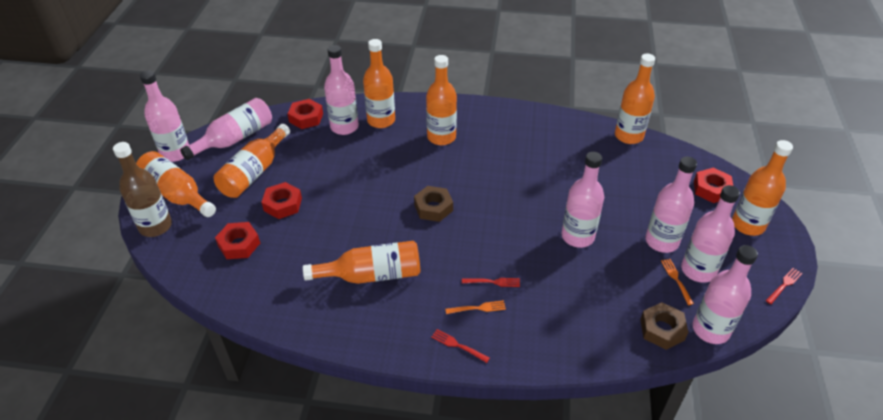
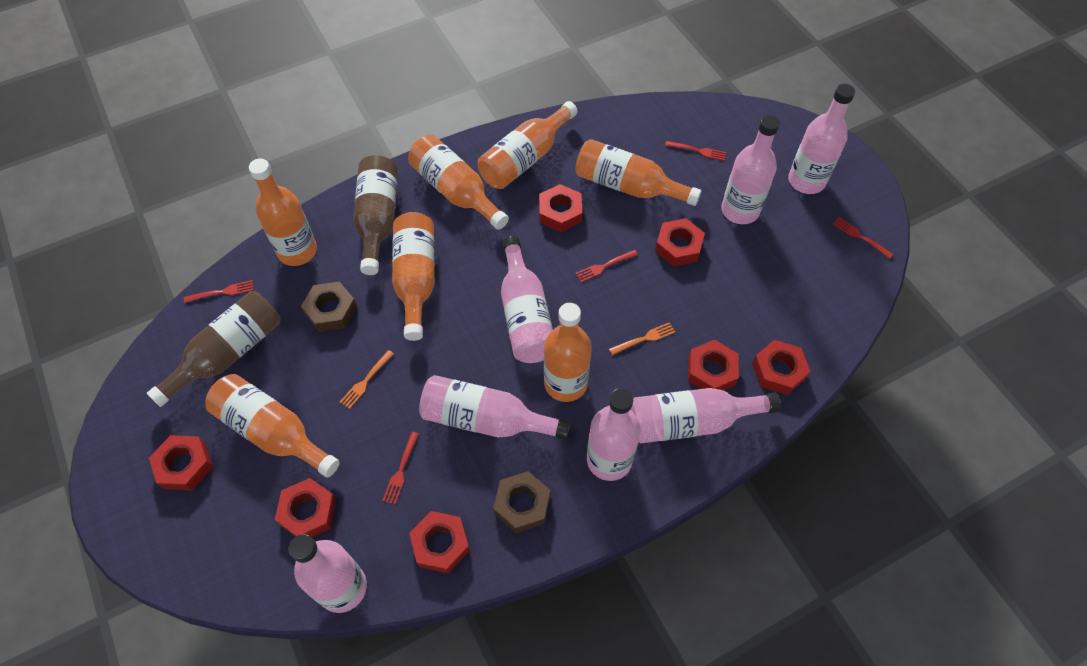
brown bottle: 1 -> 2
red fork: 3 -> 5
red nut: 4 -> 7

